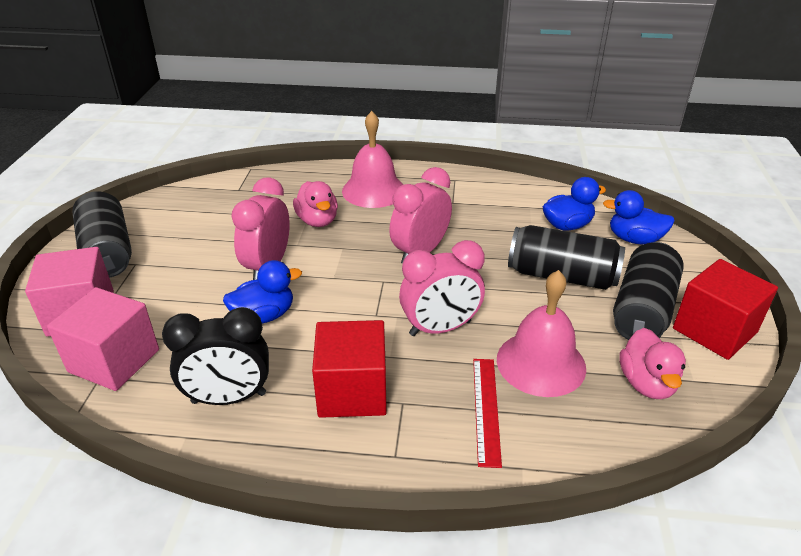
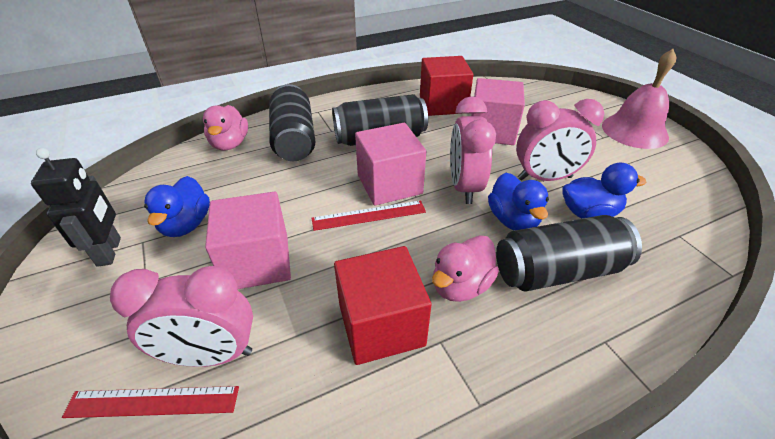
black clock: 1 -> 0
black robot: 0 -> 1
pink bell: 2 -> 1
pink cube: 2 -> 3
red ruler: 1 -> 2

